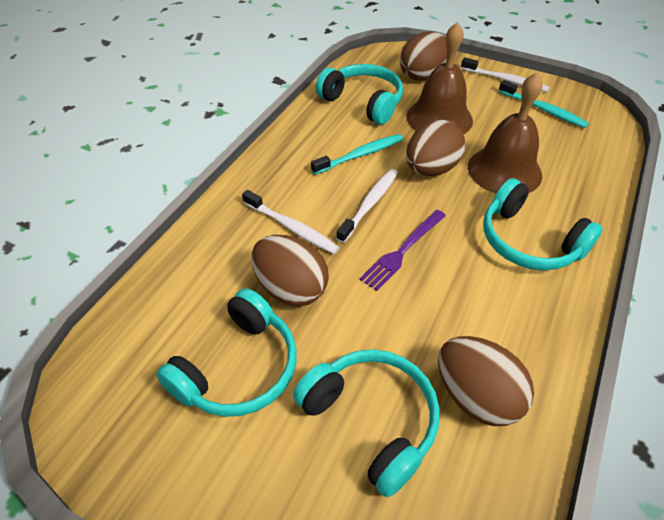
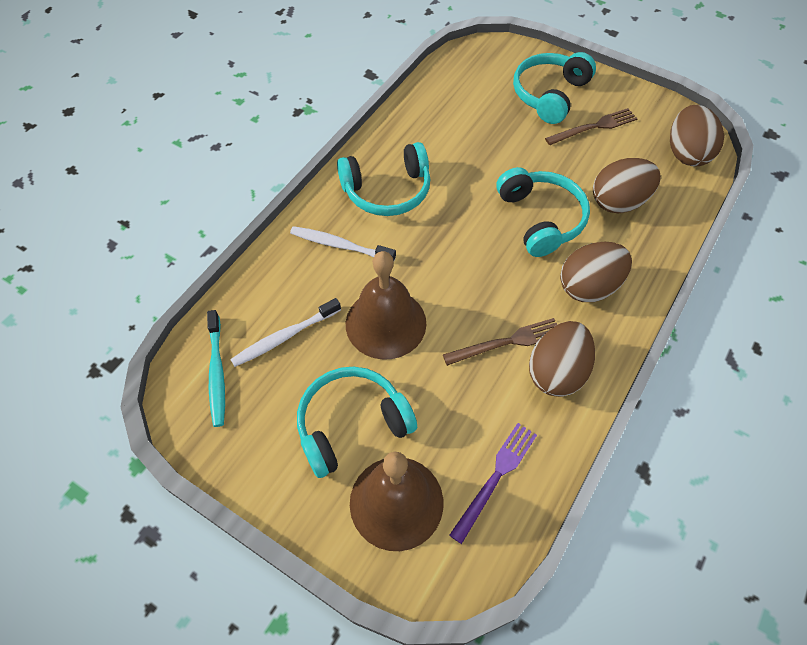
brown fork: 0 -> 2
turquoise toothbrush: 2 -> 1
white toothbrush: 3 -> 2

